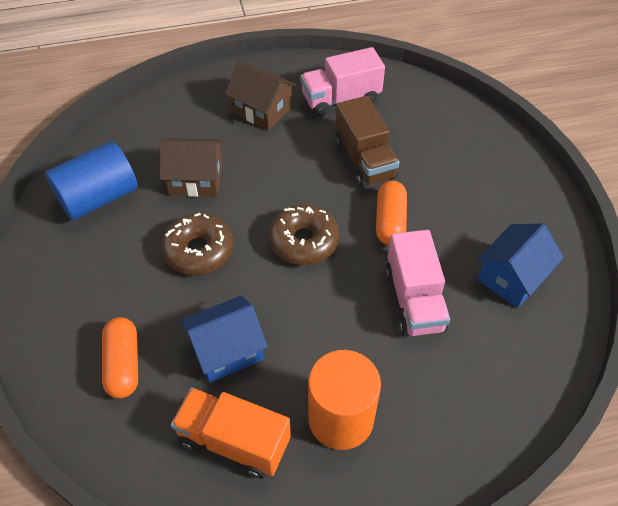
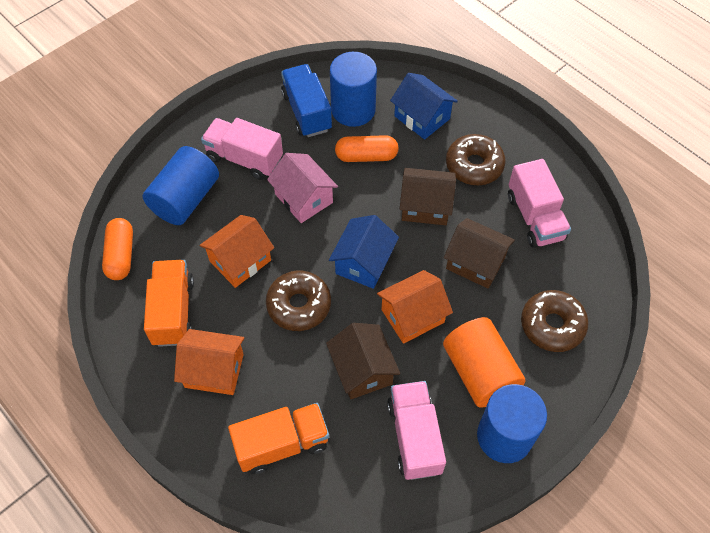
blue cylinder: 1 -> 3
blue truck: 0 -> 1
brown donut: 2 -> 3
brown house: 2 -> 3
brown truck: 1 -> 0
orange house: 0 -> 3
orange truck: 1 -> 2
pink house: 0 -> 1
pink truck: 2 -> 3

